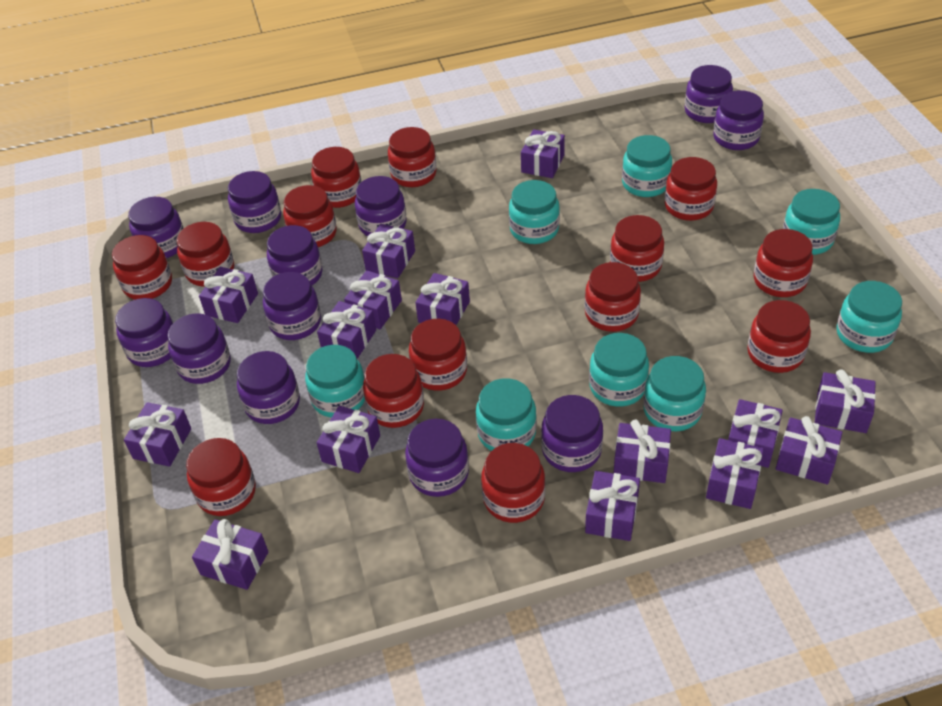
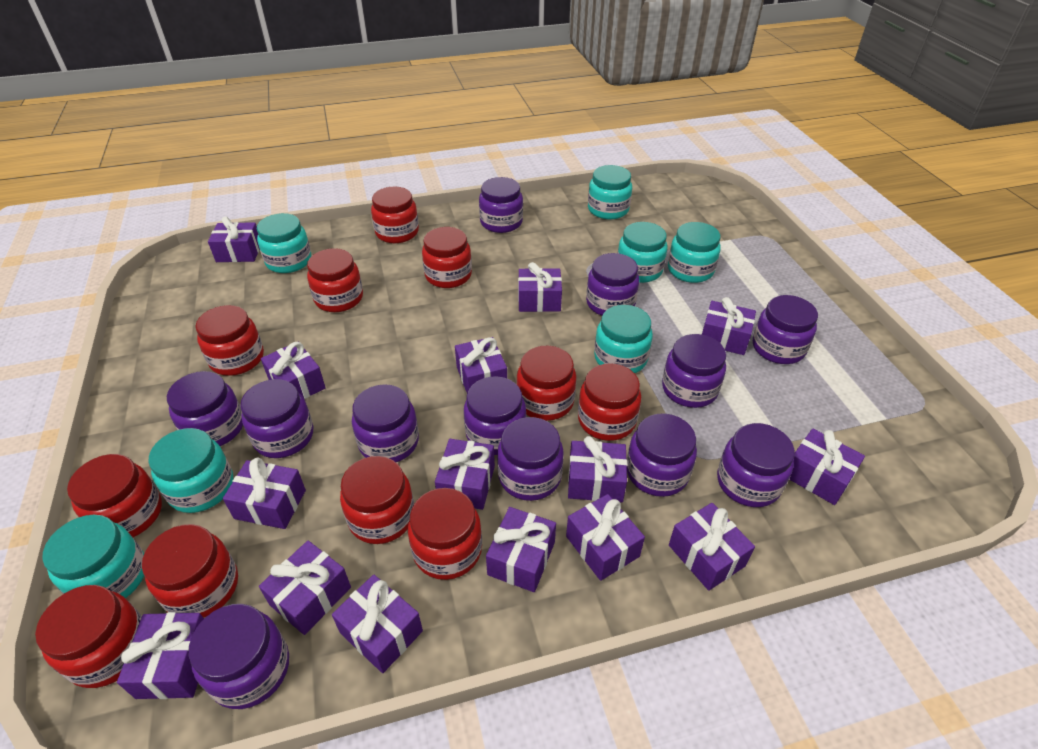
red jar: 14 -> 11
turquoise jar: 8 -> 7

